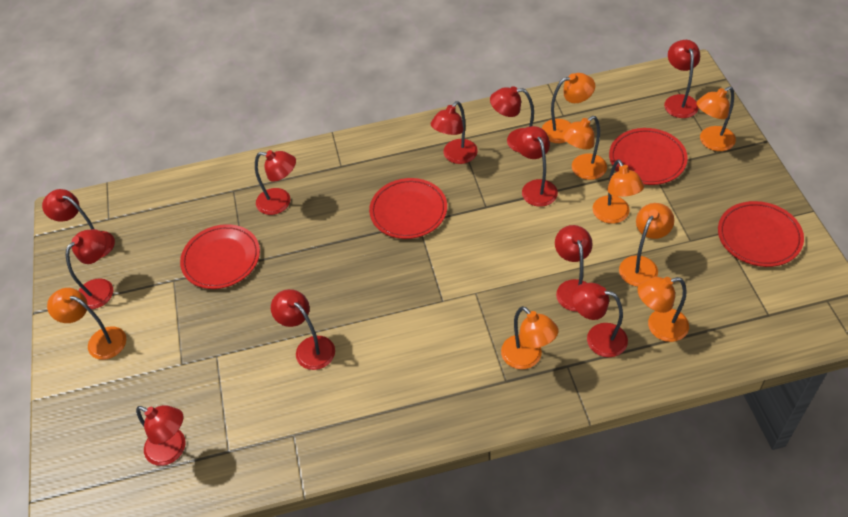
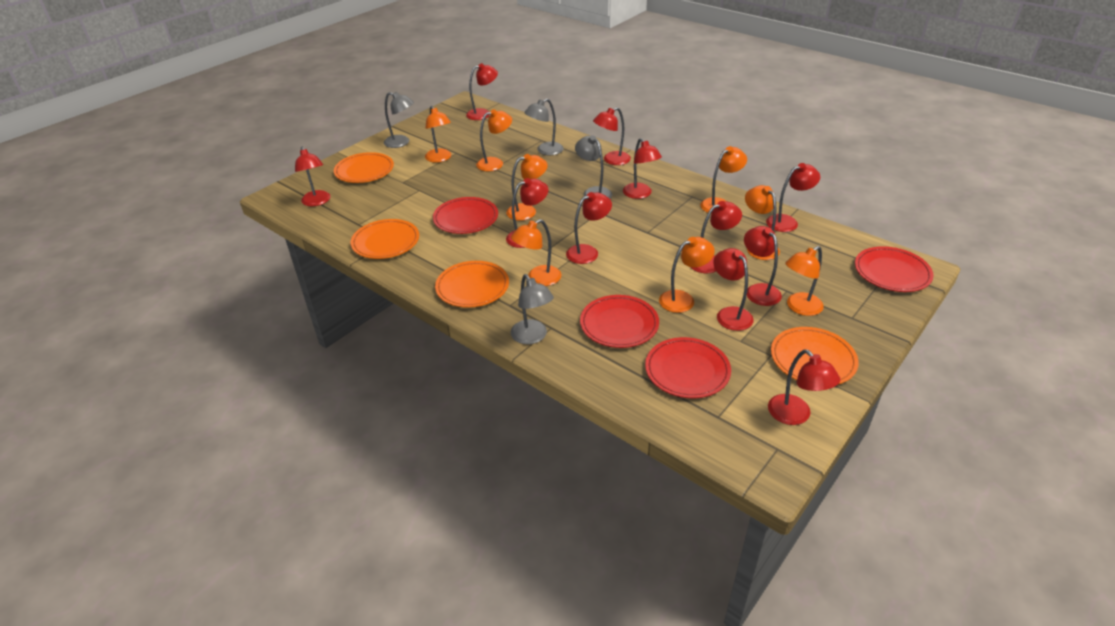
grey lamp: 0 -> 4
orange plate: 0 -> 4

